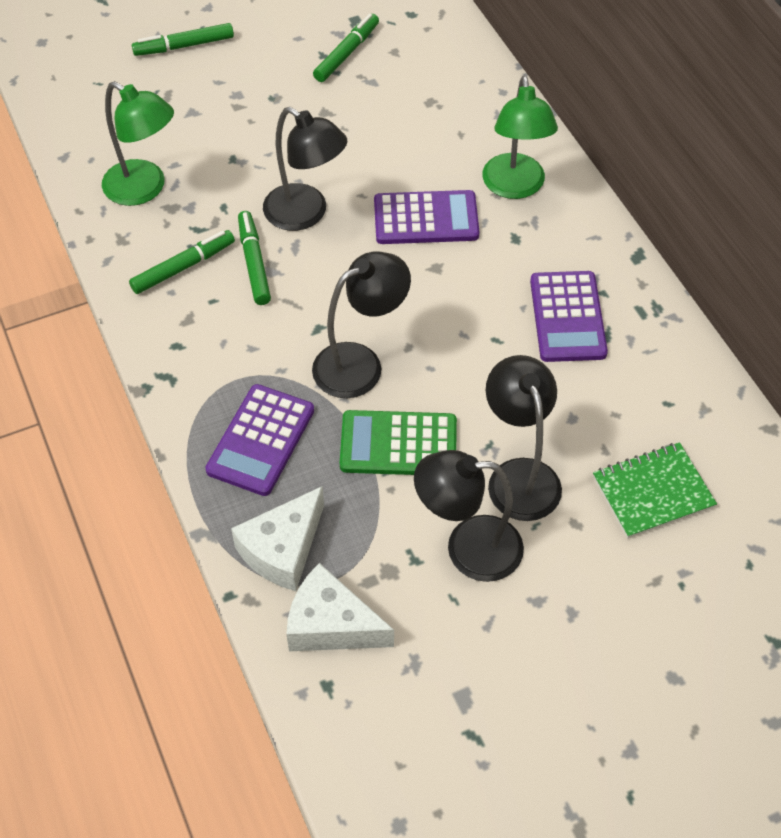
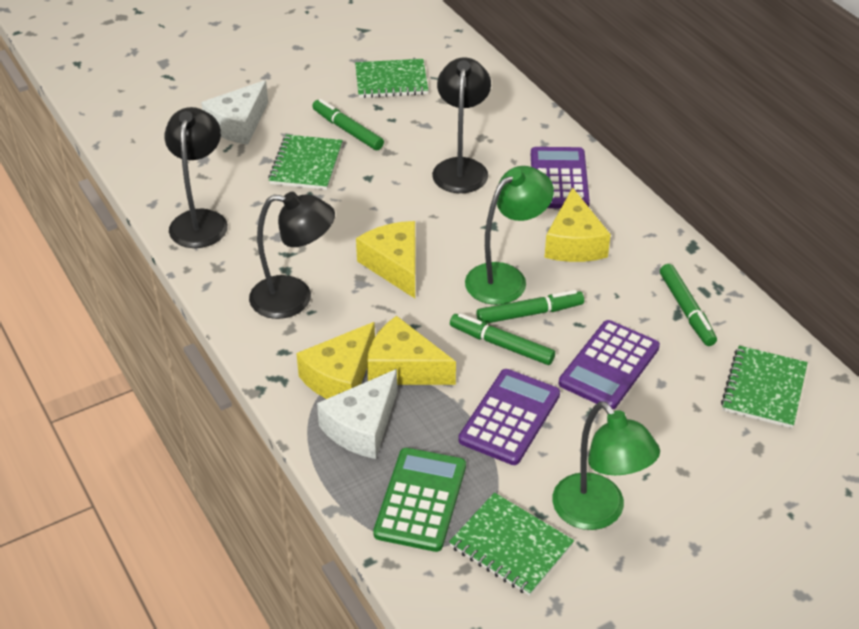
black lamp: 4 -> 3
green notebook: 1 -> 4
yellow cheese: 0 -> 4

